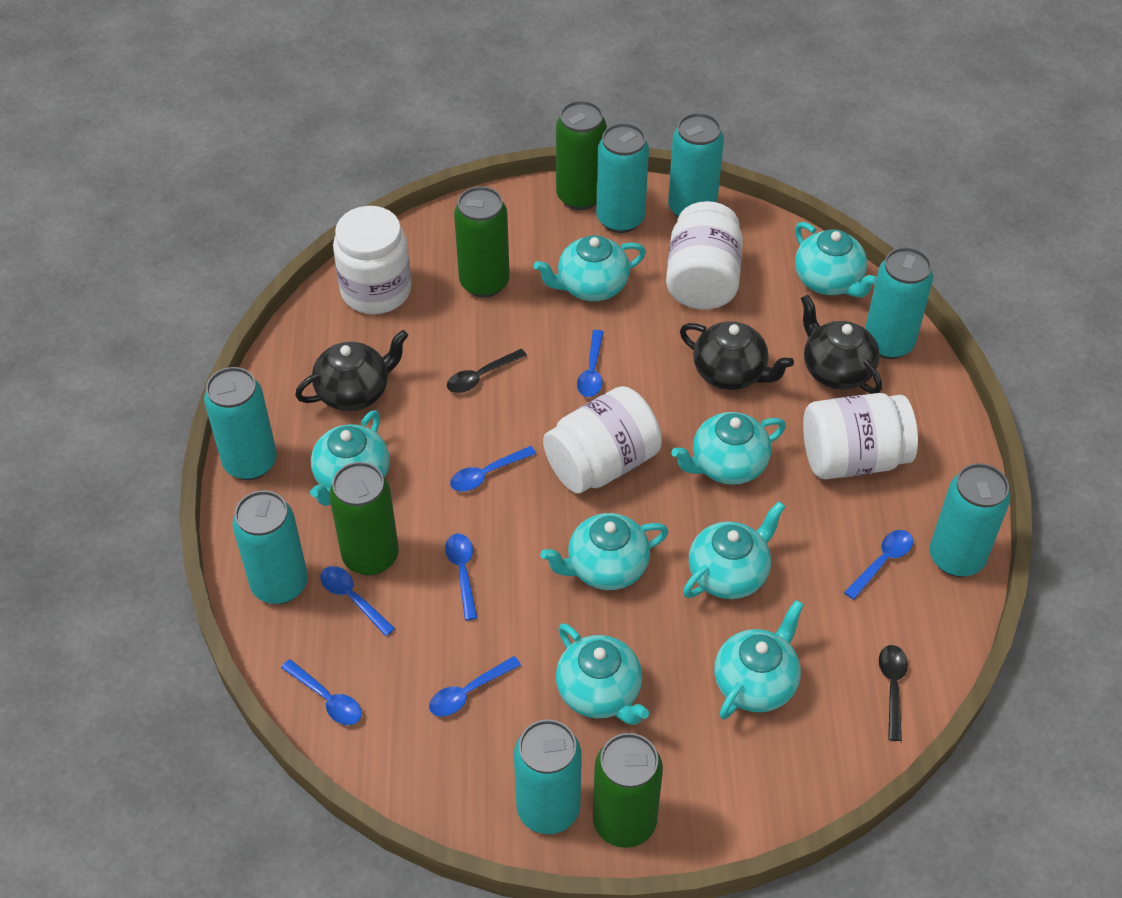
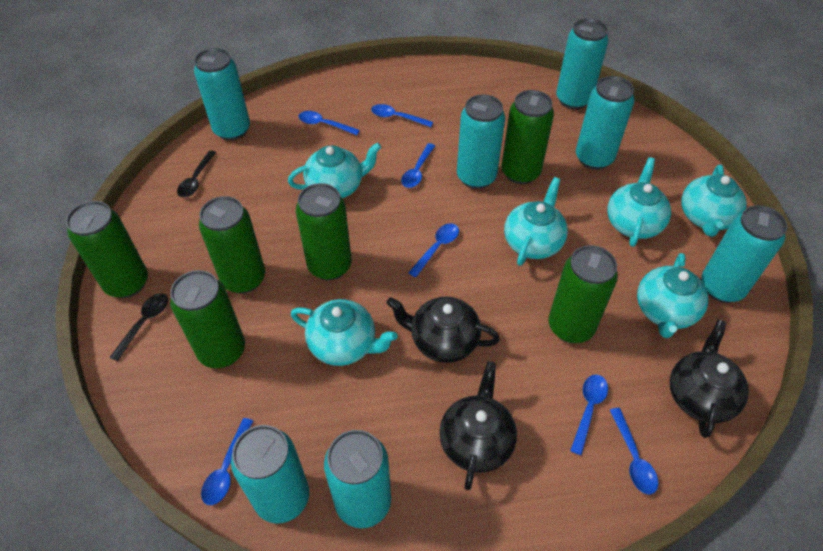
green can: 4 -> 6
turquoise teapot: 8 -> 6
white jar: 4 -> 0

